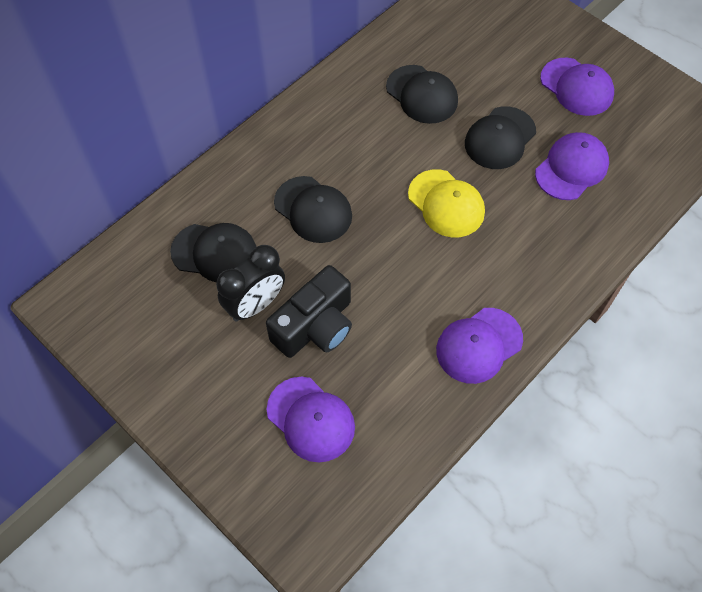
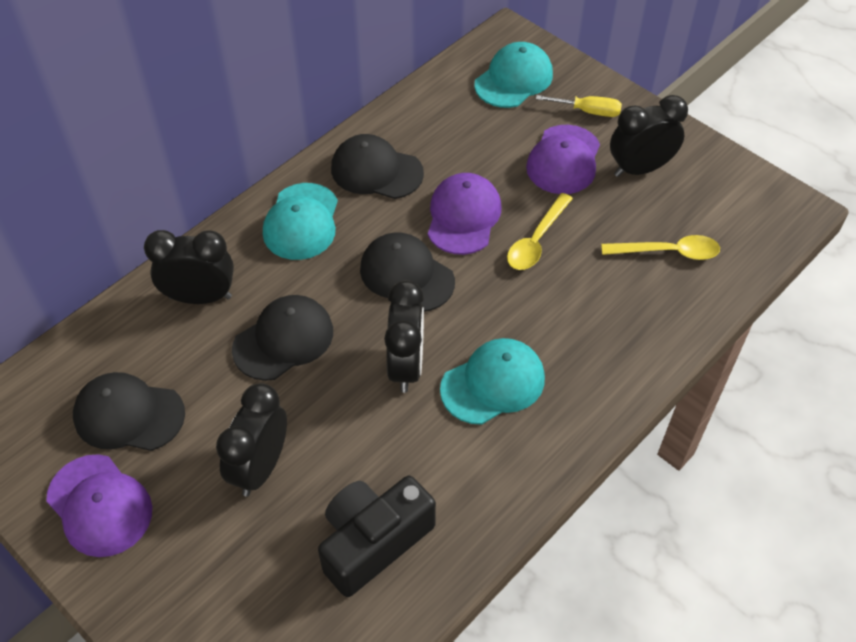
black clock: 1 -> 4
purple cap: 4 -> 3
turquoise cap: 0 -> 3
yellow cap: 1 -> 0
yellow screwdriver: 0 -> 1
yellow spoon: 0 -> 2

